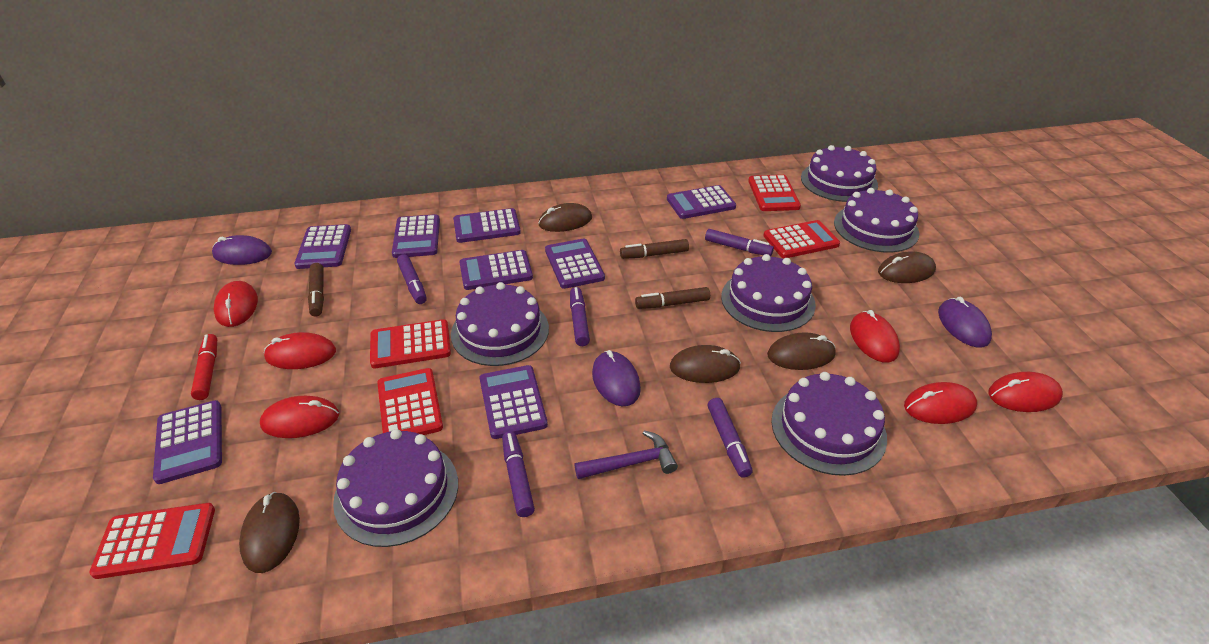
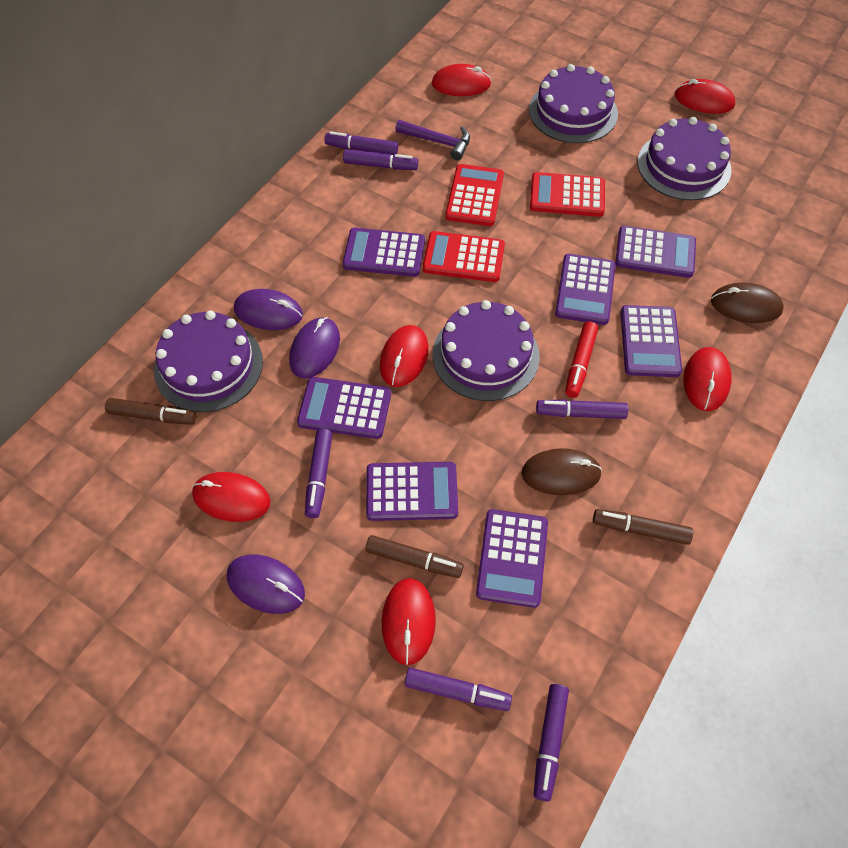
brown mouse: 5 -> 2
purple cake: 6 -> 4
purple calculator: 8 -> 7
purple marker: 5 -> 6
red calculator: 5 -> 3

